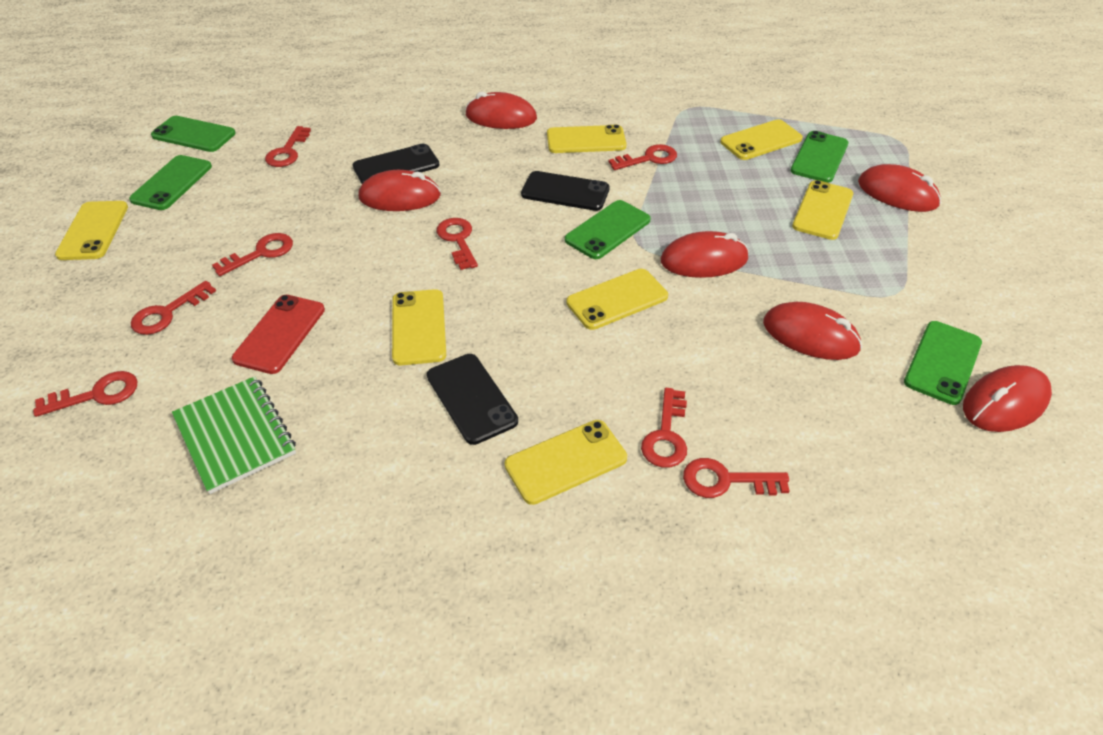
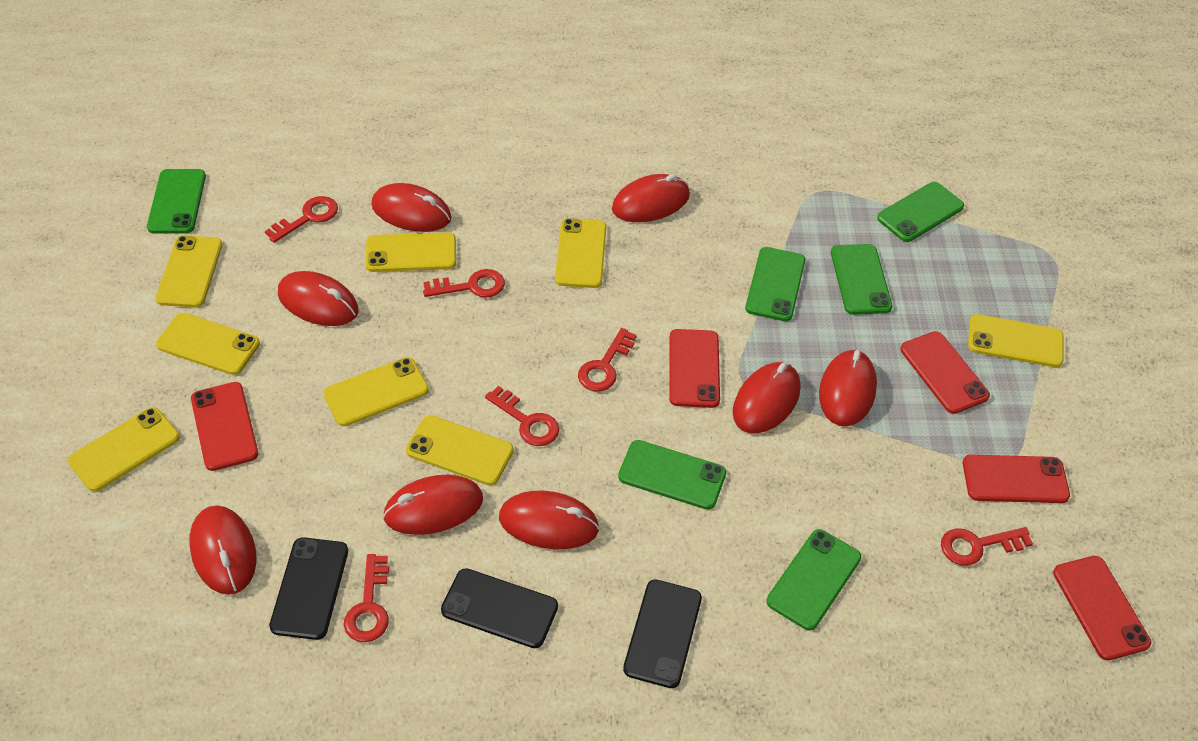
green notebook: 1 -> 0
green phone: 5 -> 6
red key: 8 -> 6
red mouse: 6 -> 8
red phone: 1 -> 5
yellow phone: 7 -> 8

